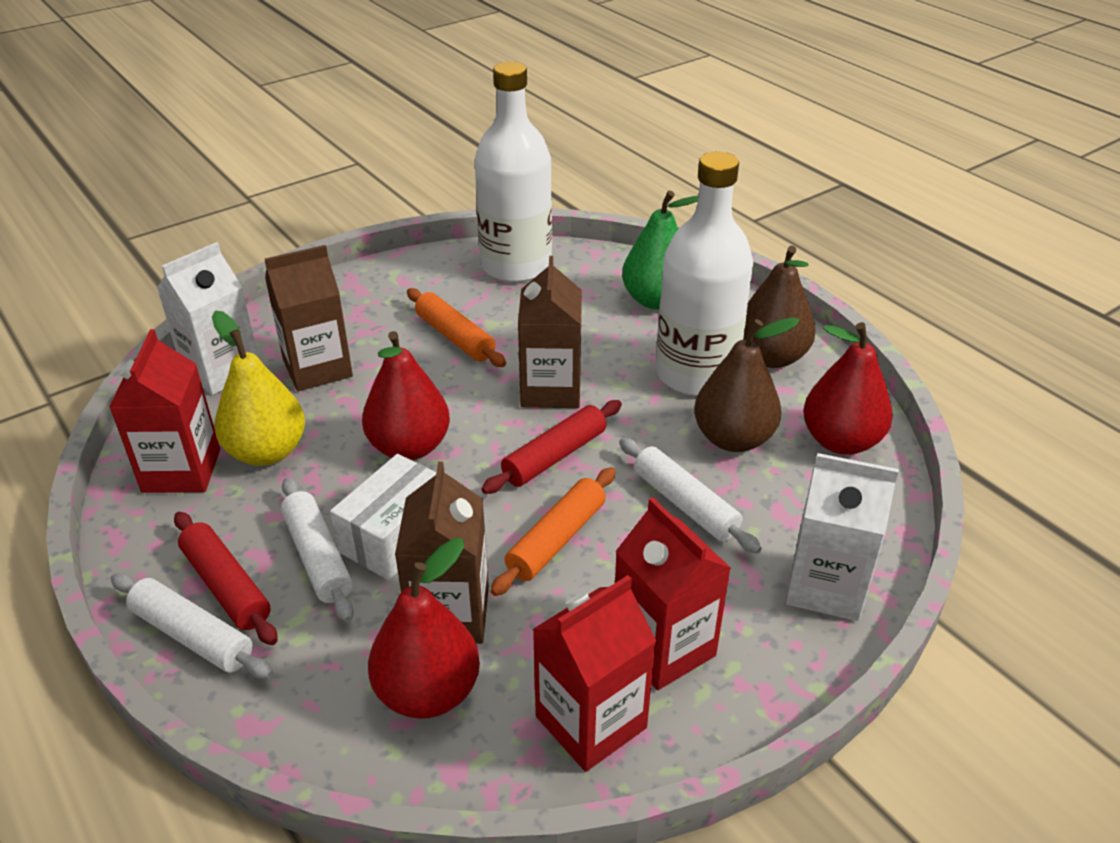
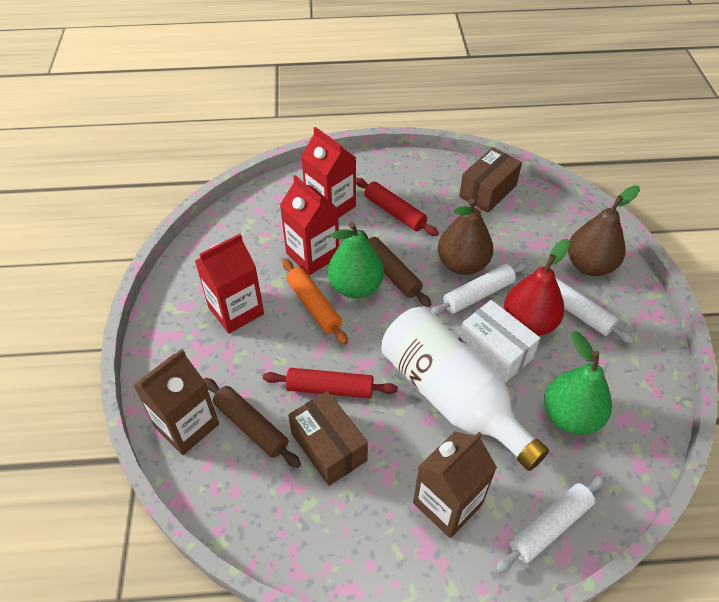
brown box: 0 -> 2
brown carton: 3 -> 2
brown rolling pin: 0 -> 2
green pear: 1 -> 2
orange rolling pin: 2 -> 1
red pear: 3 -> 1
white bottle: 2 -> 1
white carton: 2 -> 0
yellow pear: 1 -> 0

